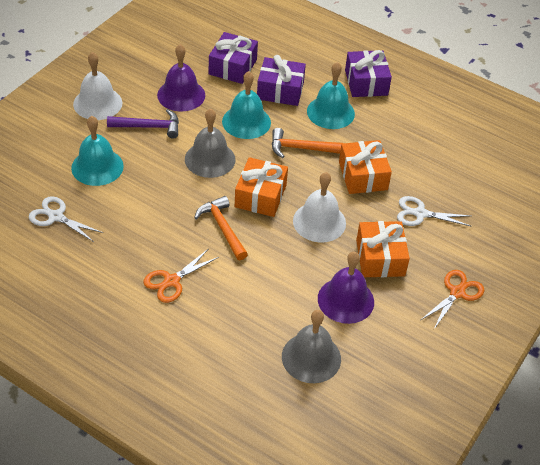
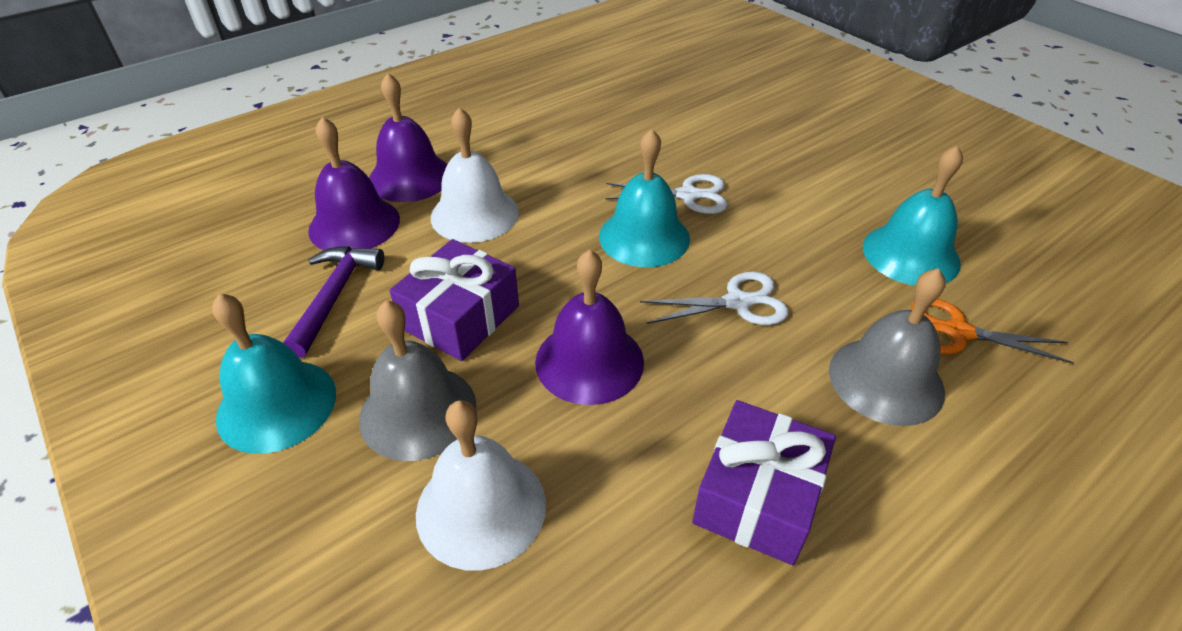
orange gift: 3 -> 0
orange hammer: 2 -> 0
orange scissors: 2 -> 1
purple bell: 2 -> 3
purple gift: 3 -> 2

